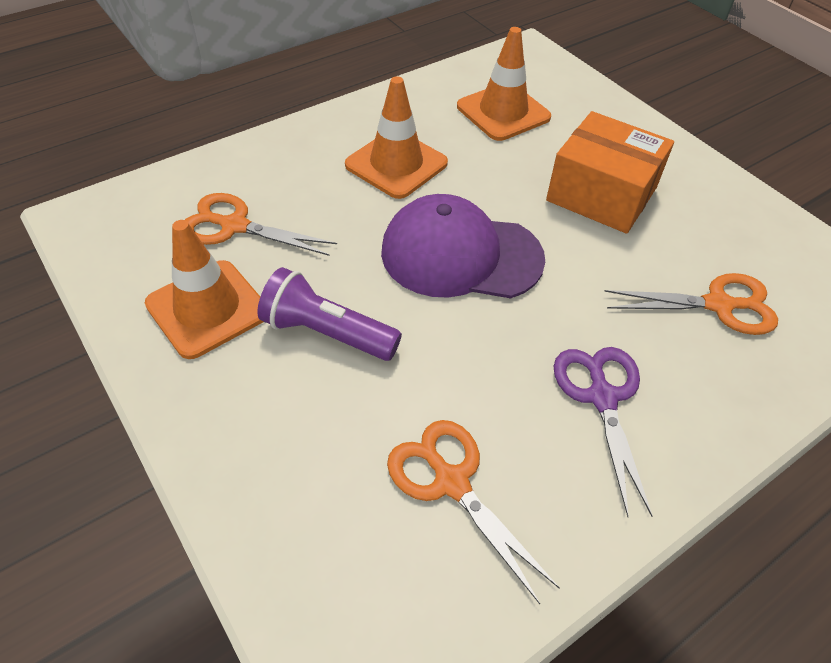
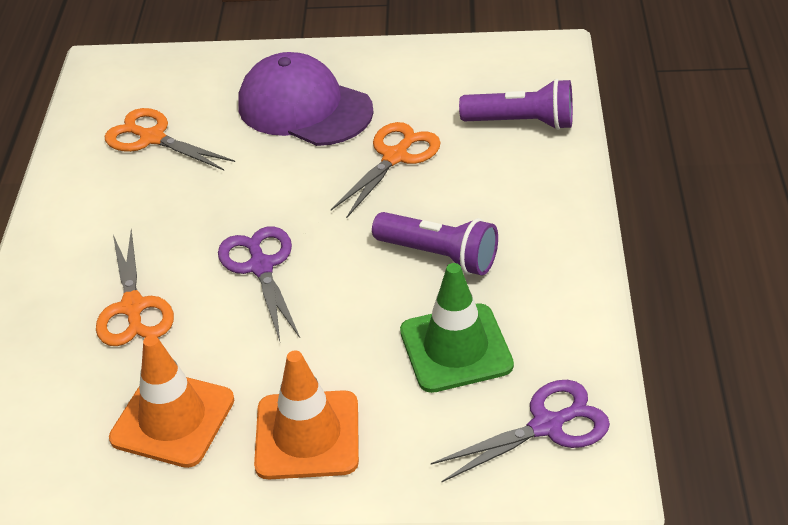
green traffic cone: 0 -> 1
orange box: 1 -> 0
orange traffic cone: 3 -> 2
purple flashlight: 1 -> 2
purple scissors: 1 -> 2

